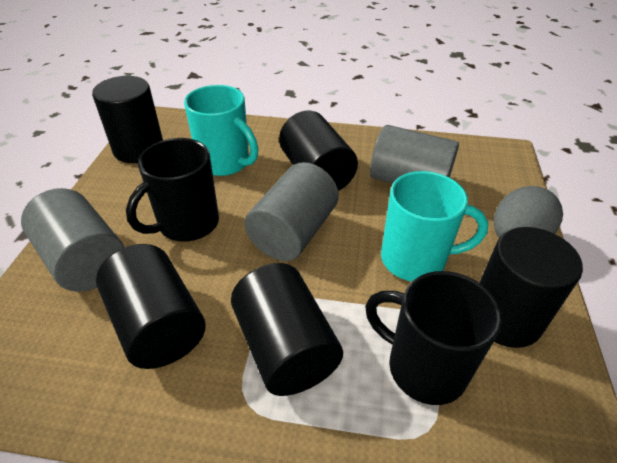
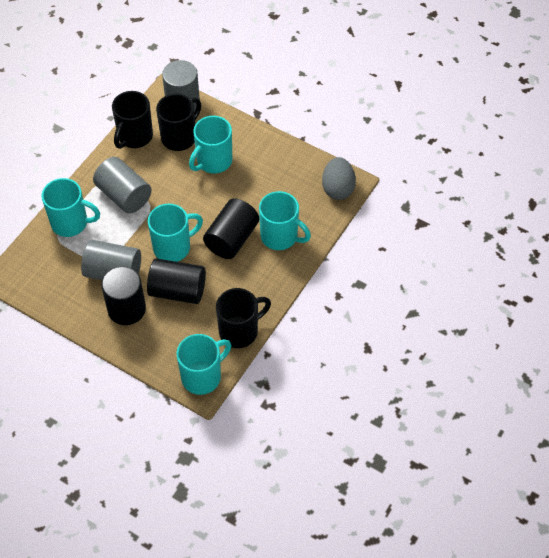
black cylinder: 5 -> 3
black mug: 2 -> 3
turquoise mug: 2 -> 5

